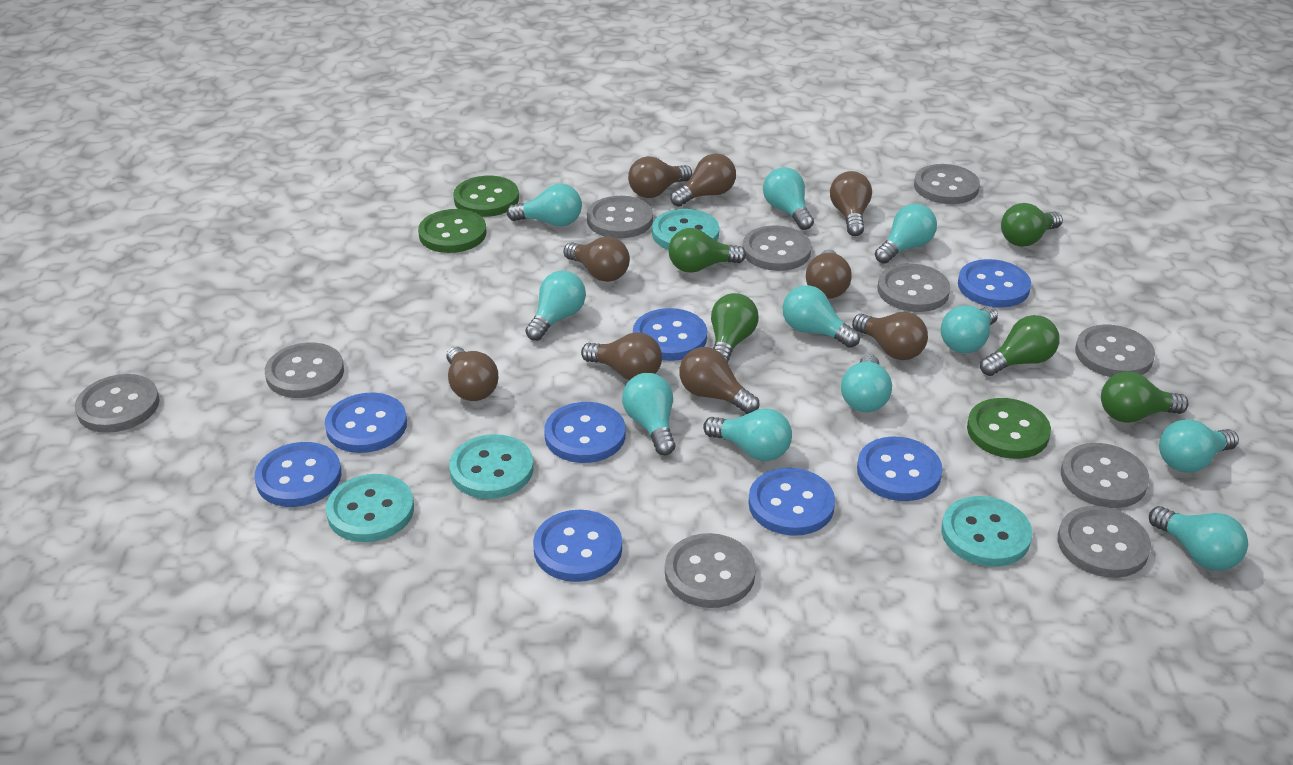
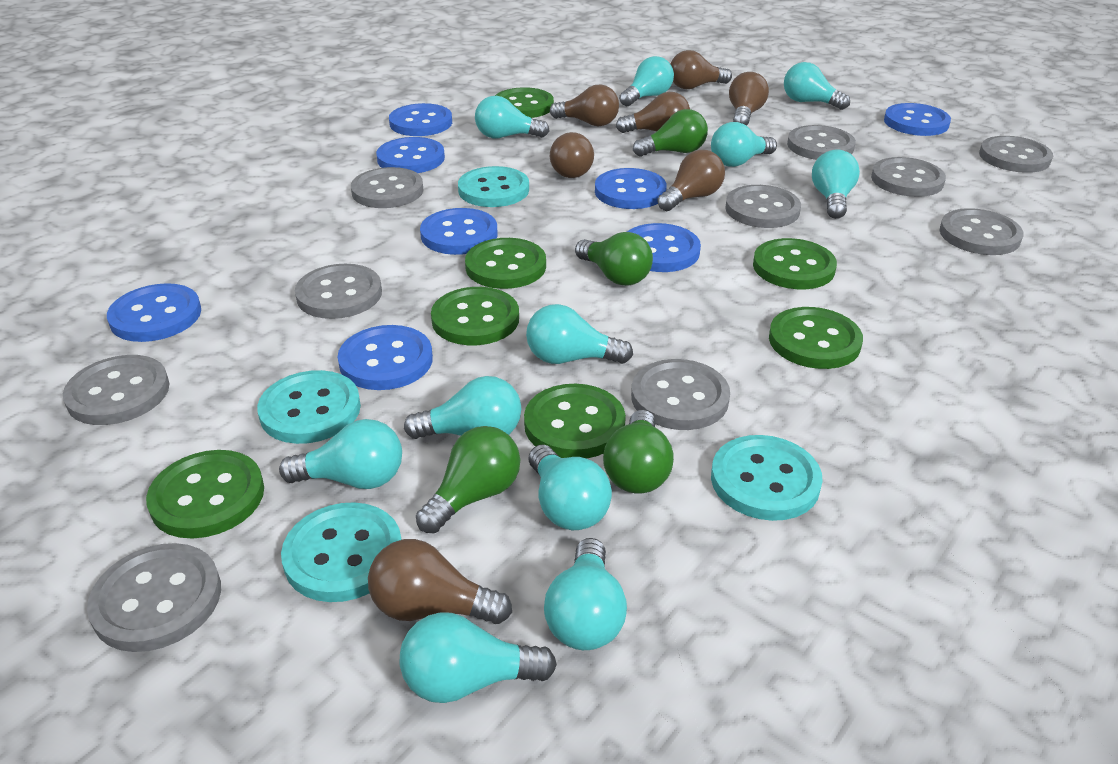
brown light bulb: 9 -> 7
green button: 3 -> 7
green light bulb: 5 -> 4

